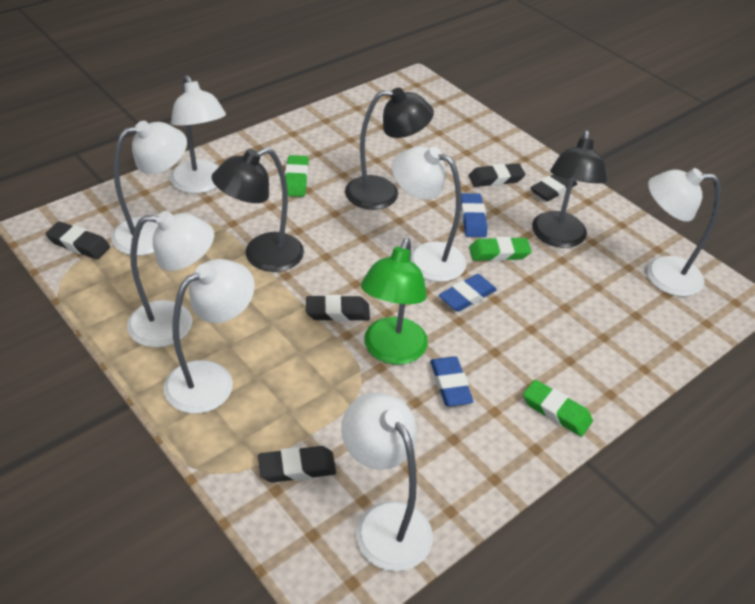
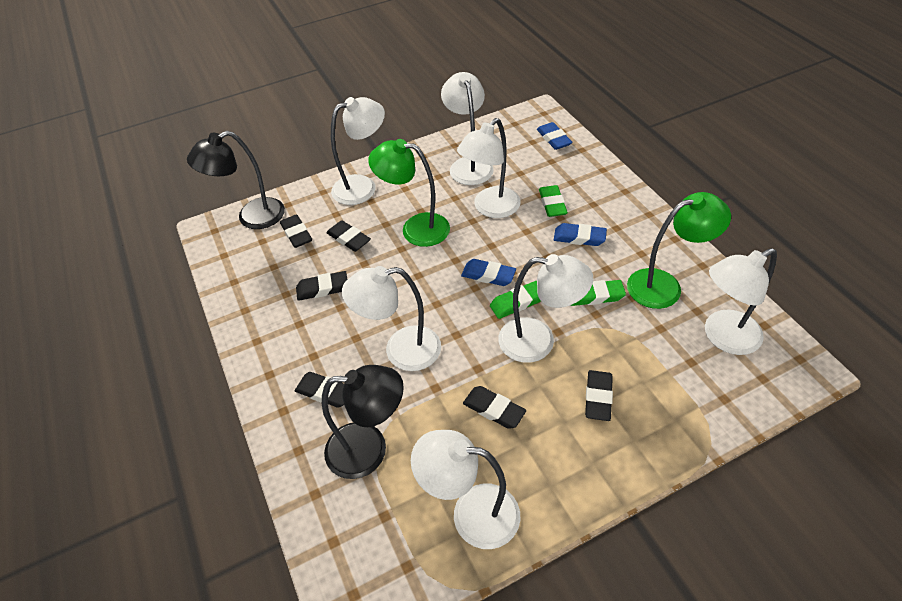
black eraser: 5 -> 6
black lamp: 3 -> 2
green lamp: 1 -> 2

